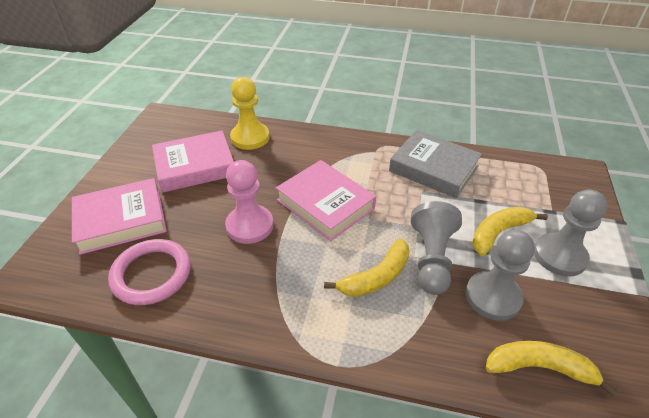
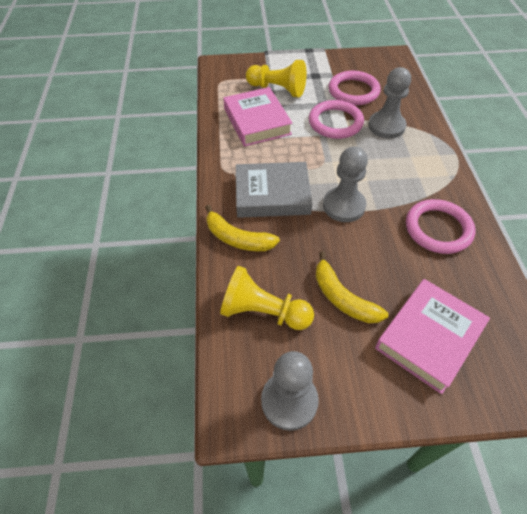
pink book: 3 -> 2
pink pawn: 1 -> 0
pink ring: 1 -> 3
yellow banana: 3 -> 2
yellow pawn: 1 -> 2

